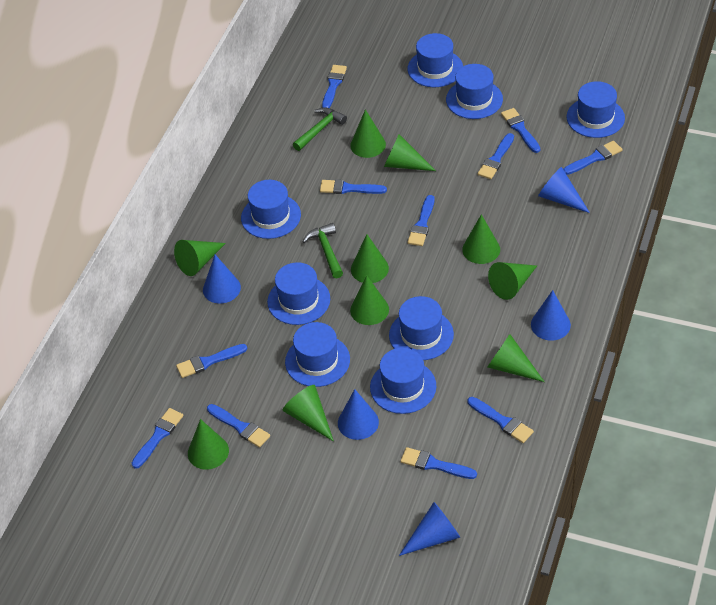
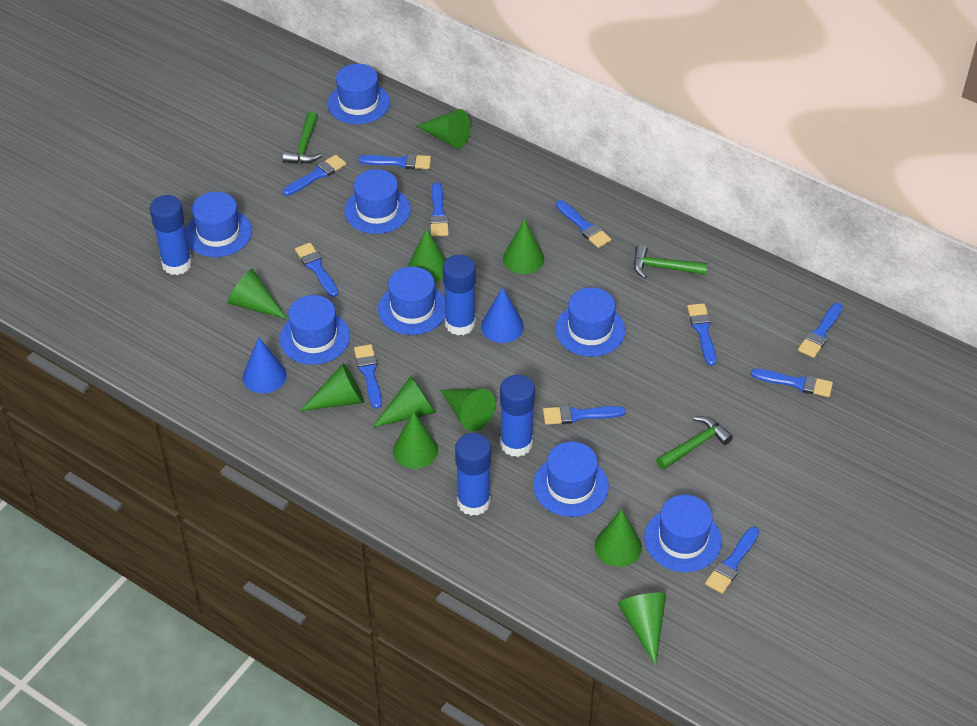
blue cone: 5 -> 2
blue glue stick: 0 -> 4
green hammer: 2 -> 3

